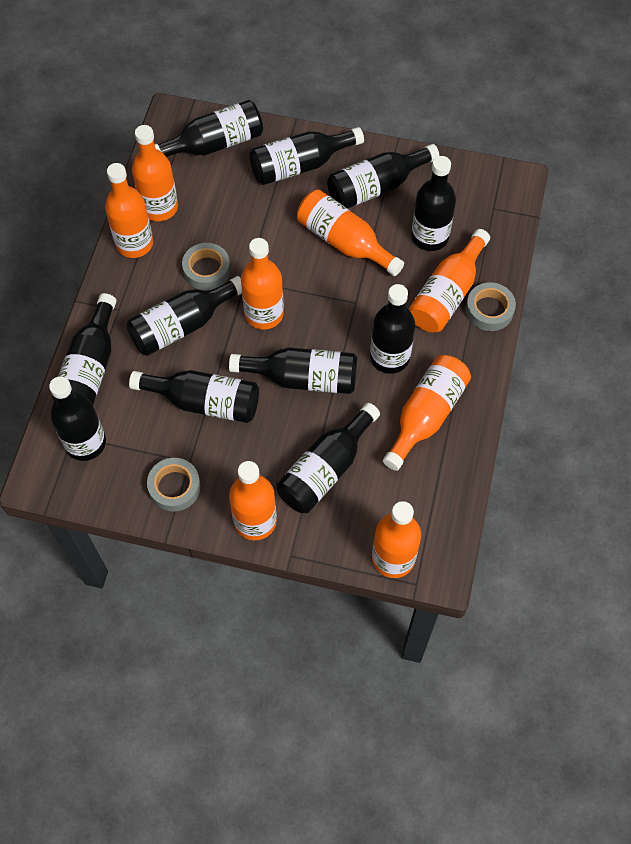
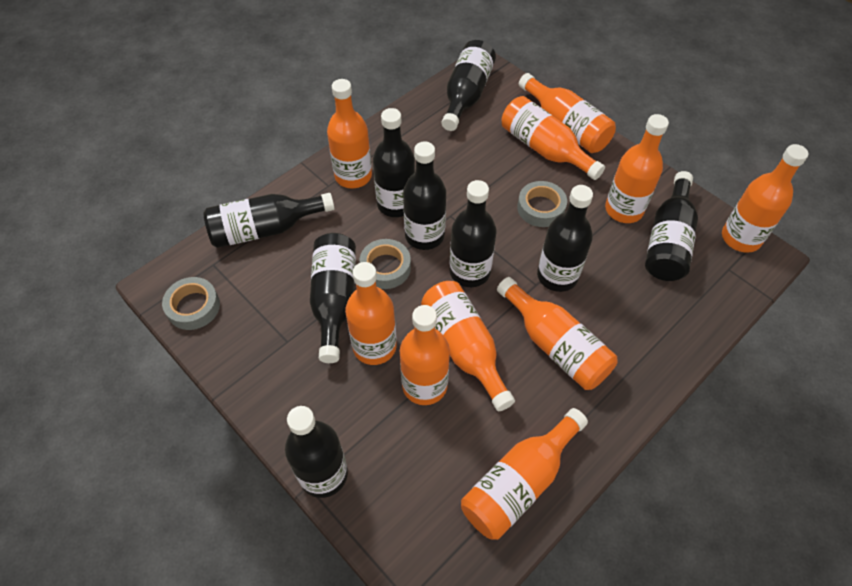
black bottle: 11 -> 9
orange bottle: 8 -> 10

